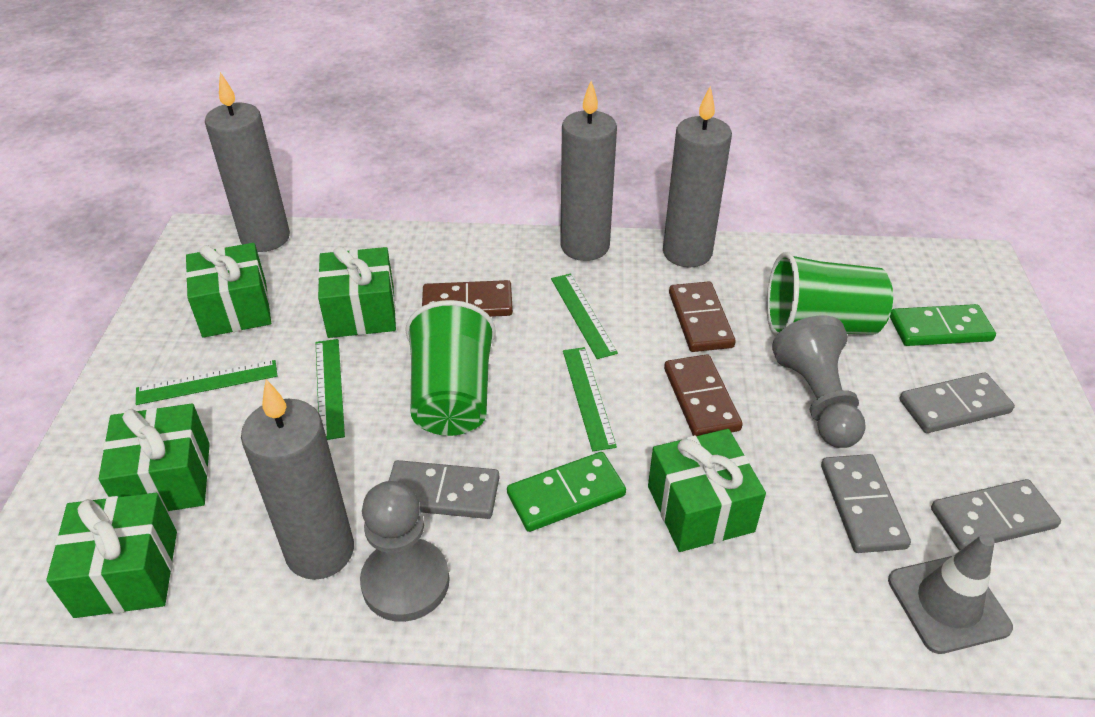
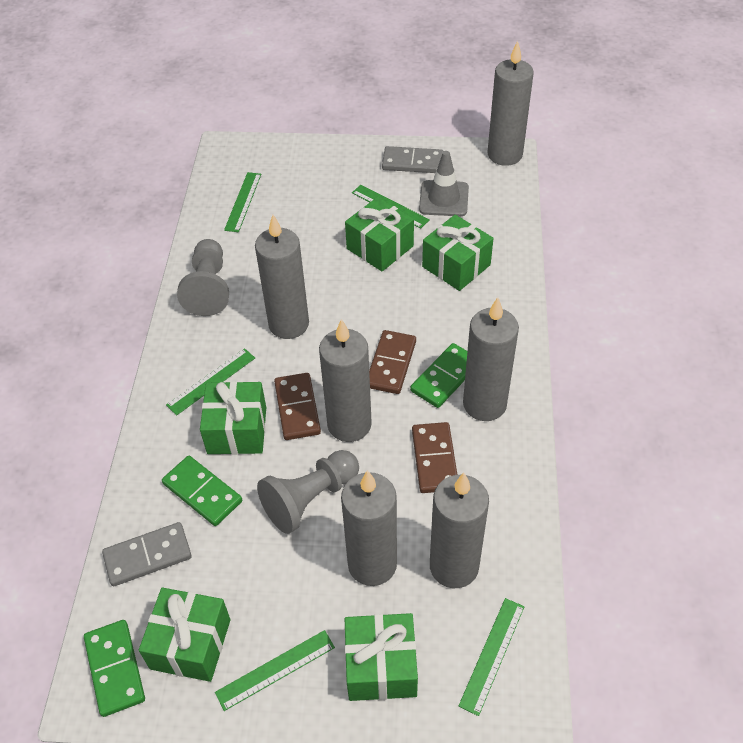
green cup: 2 -> 0
green domino: 2 -> 3
green ruler: 4 -> 5
grey candle: 4 -> 6
grey domino: 4 -> 2

